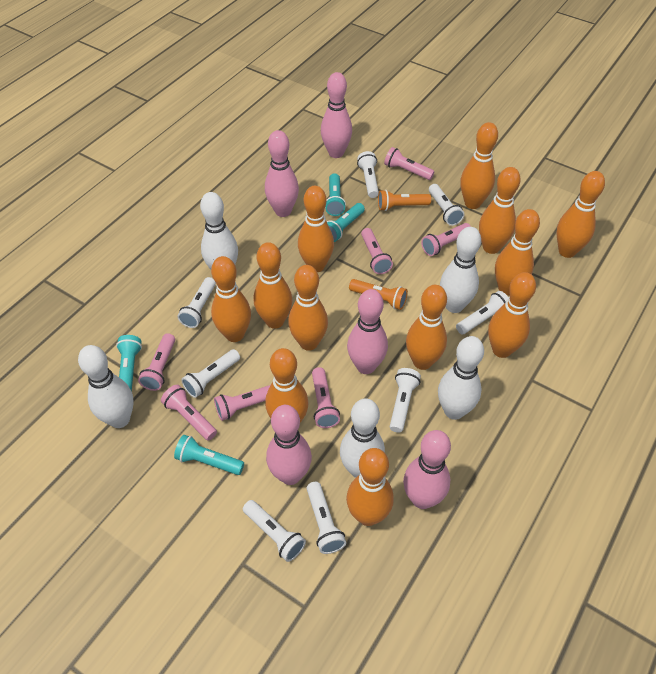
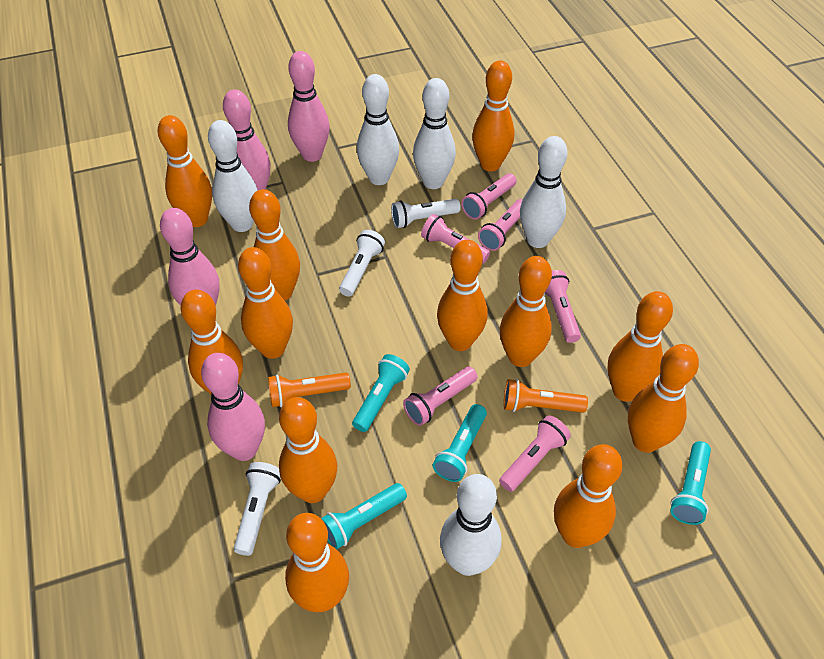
pink bowling pin: 5 -> 4
pink flashlight: 7 -> 6
white flashlight: 8 -> 3

